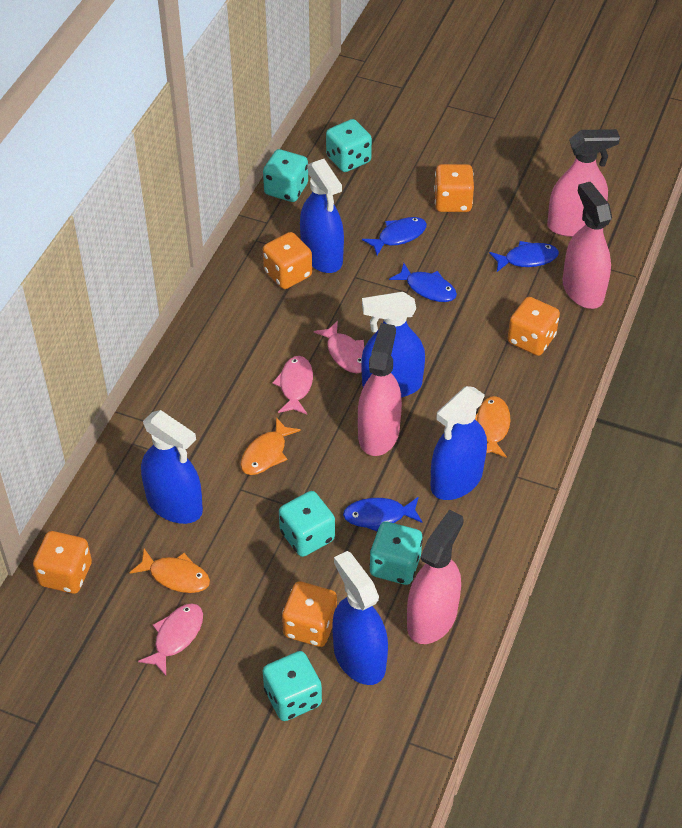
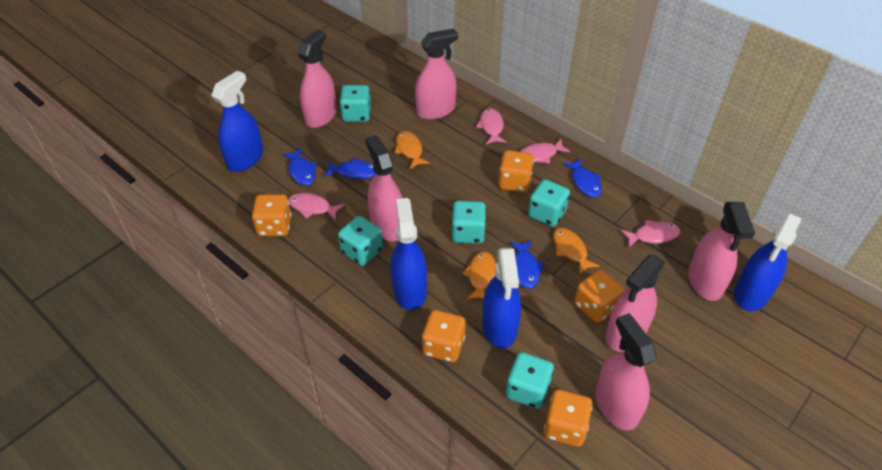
blue spray bottle: 5 -> 4
pink fish: 3 -> 4
pink spray bottle: 4 -> 6

